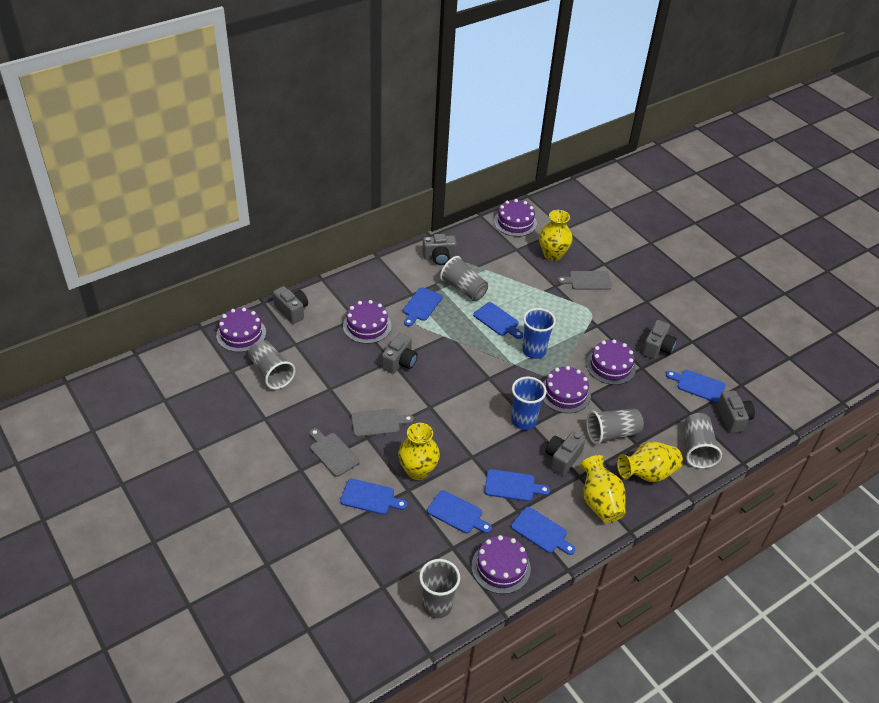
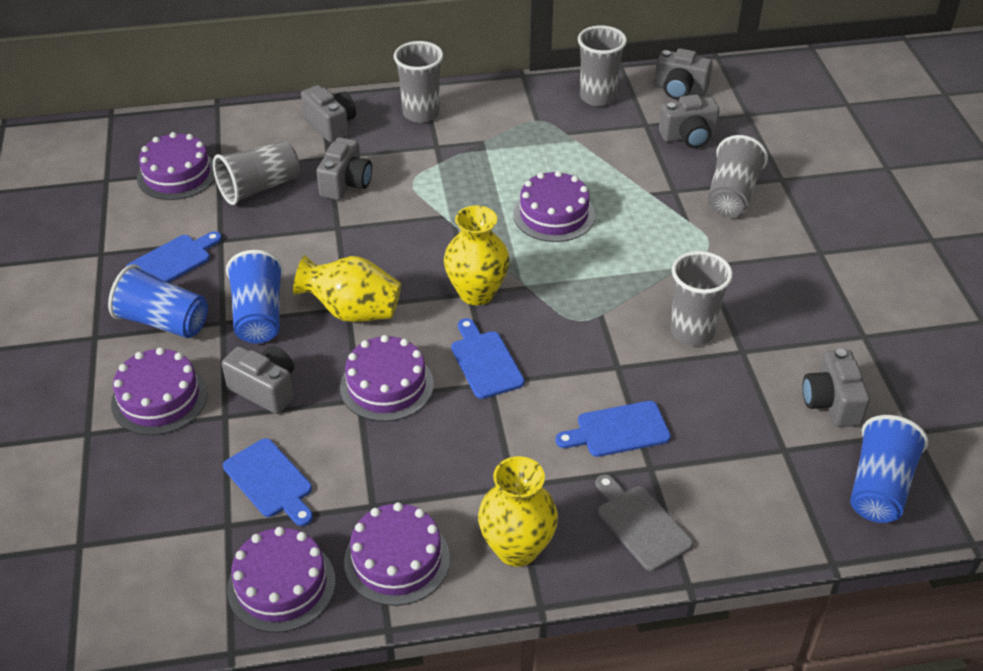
blue cup: 2 -> 3
blue cutting board: 7 -> 4
grey cutting board: 3 -> 1
yellow vase: 4 -> 3

